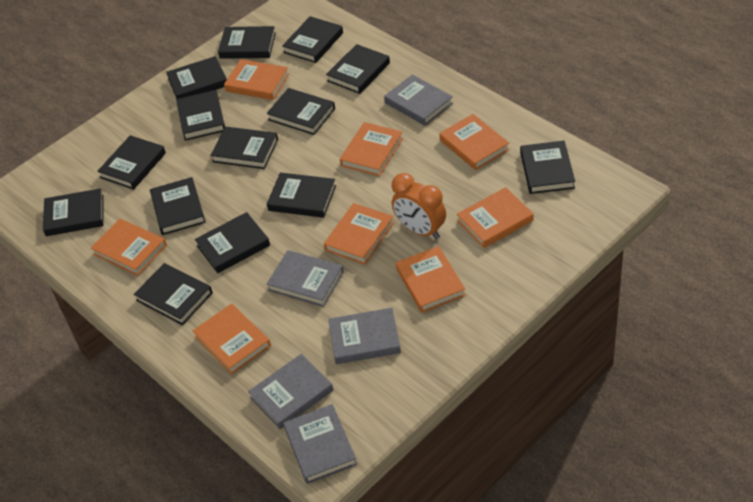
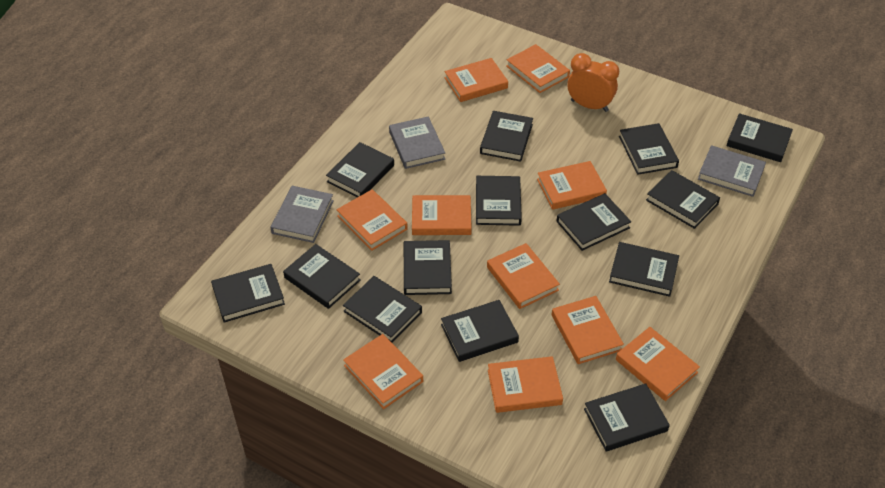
grey book: 5 -> 3
orange book: 8 -> 10

